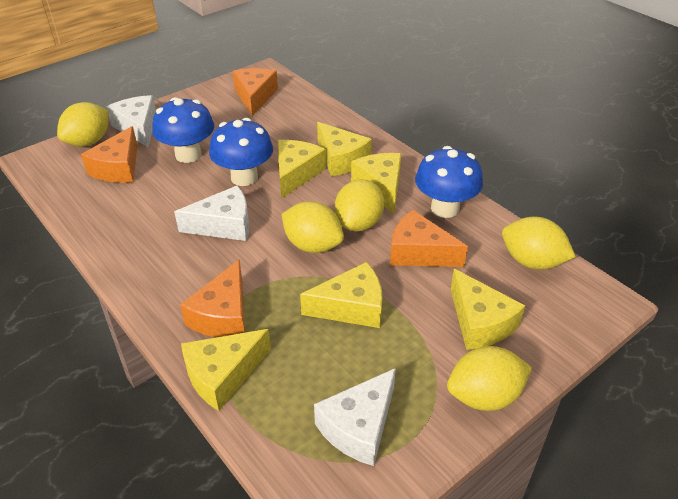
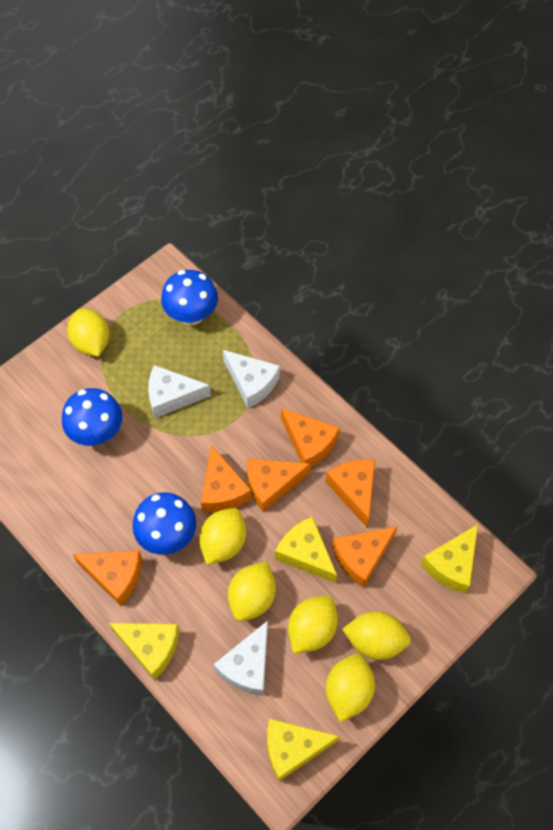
orange cheese: 4 -> 6
yellow cheese: 6 -> 4
yellow lemon: 5 -> 6

